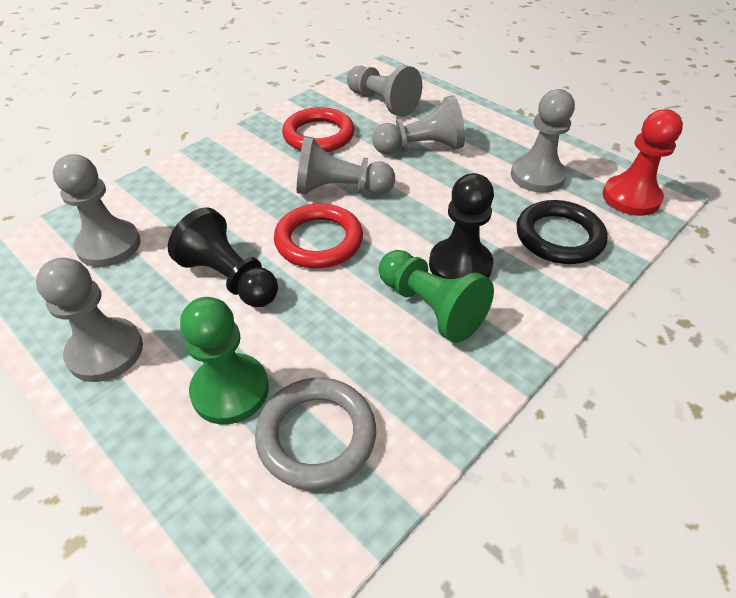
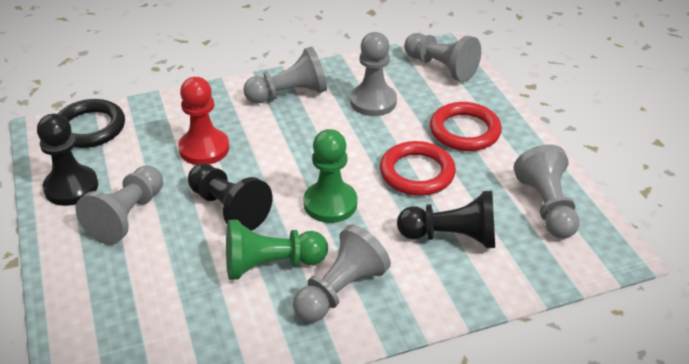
black pawn: 2 -> 3
grey ring: 1 -> 0

